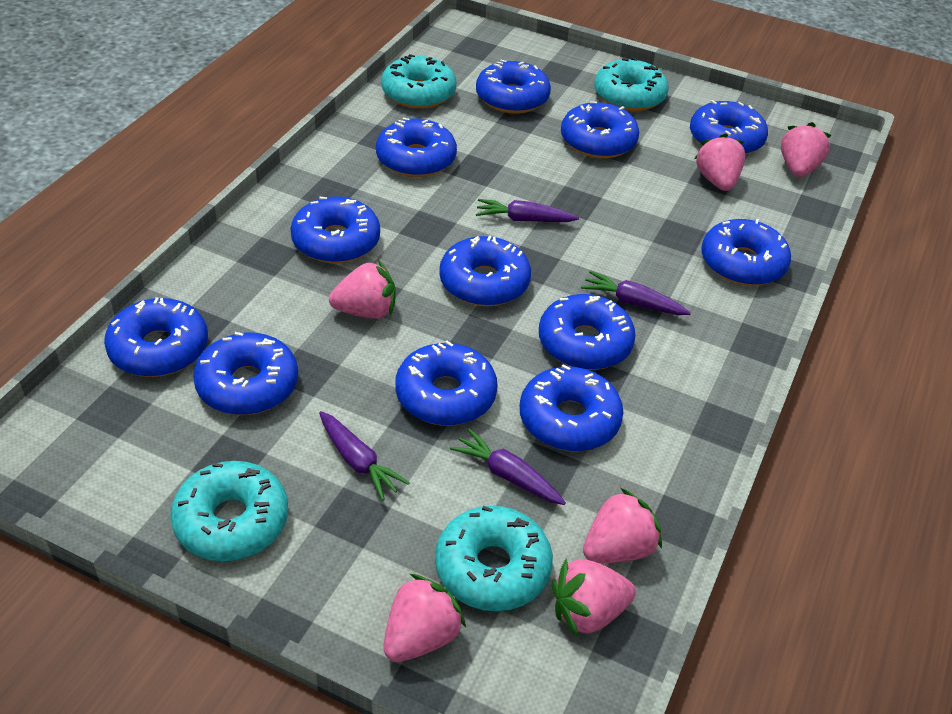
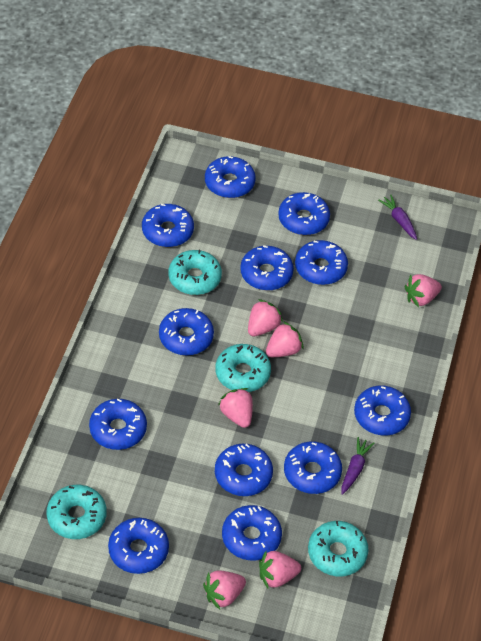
purple carrot: 4 -> 2

